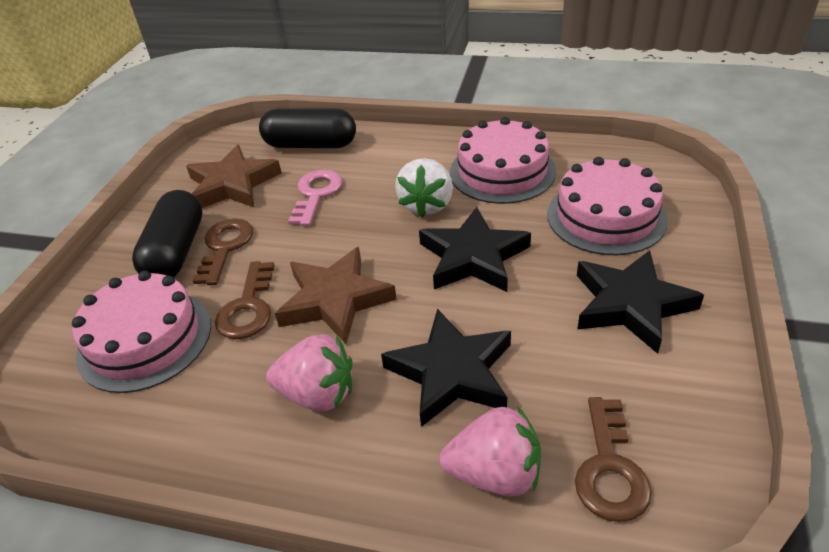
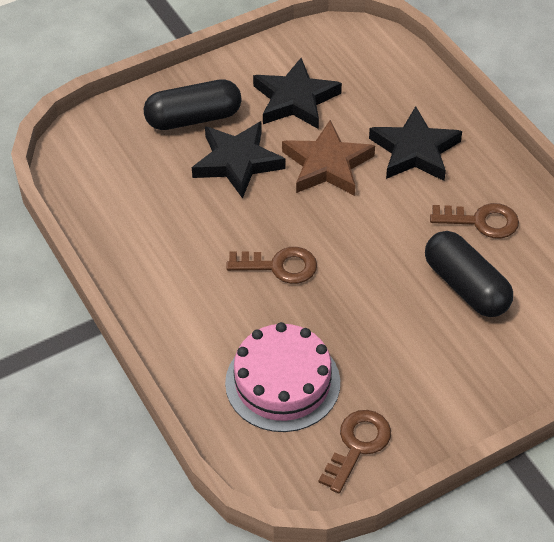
brown star: 2 -> 1
pink cake: 3 -> 1
pink key: 1 -> 0
pink strawberry: 2 -> 0
white strawberry: 1 -> 0

